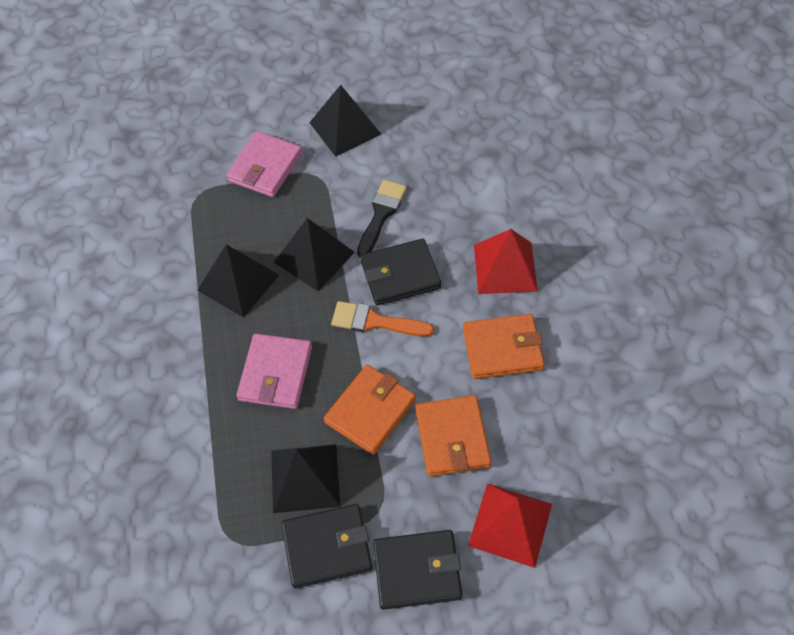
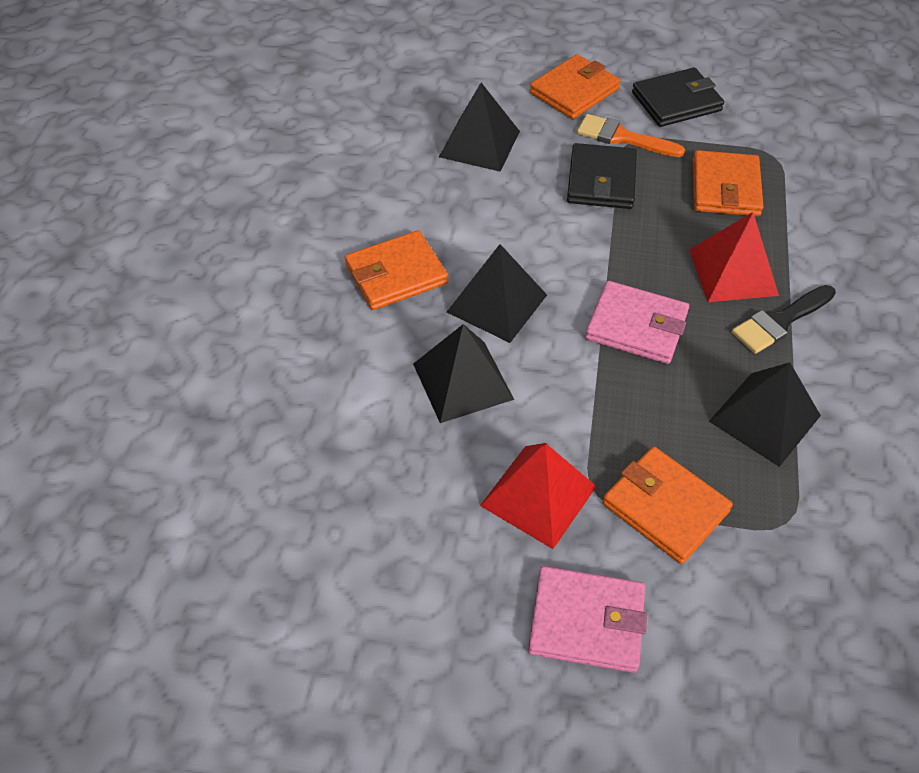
black wallet: 3 -> 2
orange wallet: 3 -> 4

